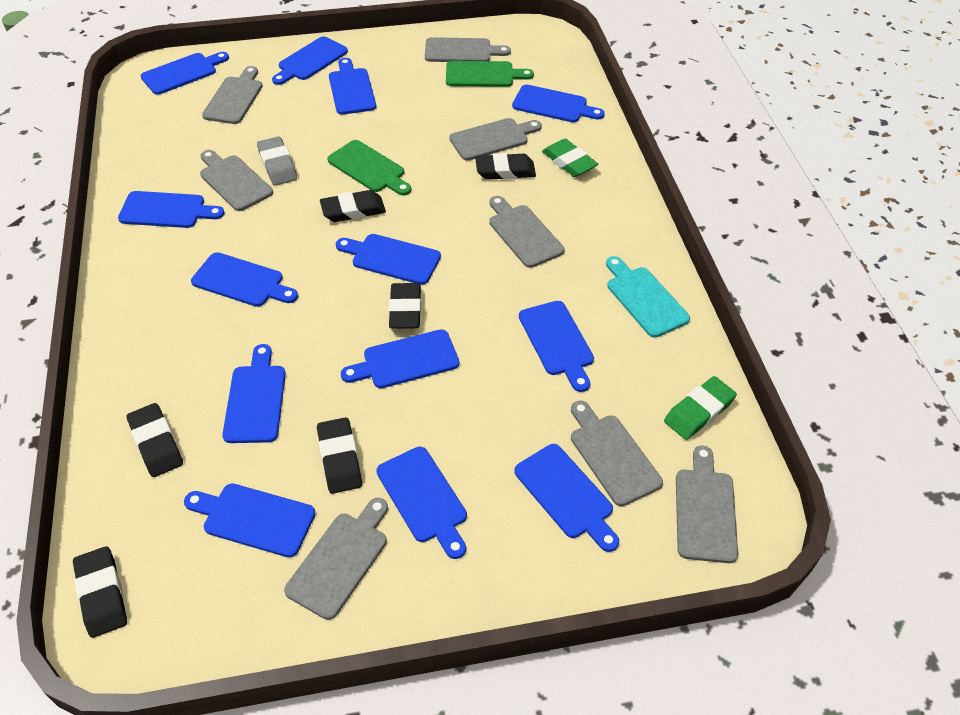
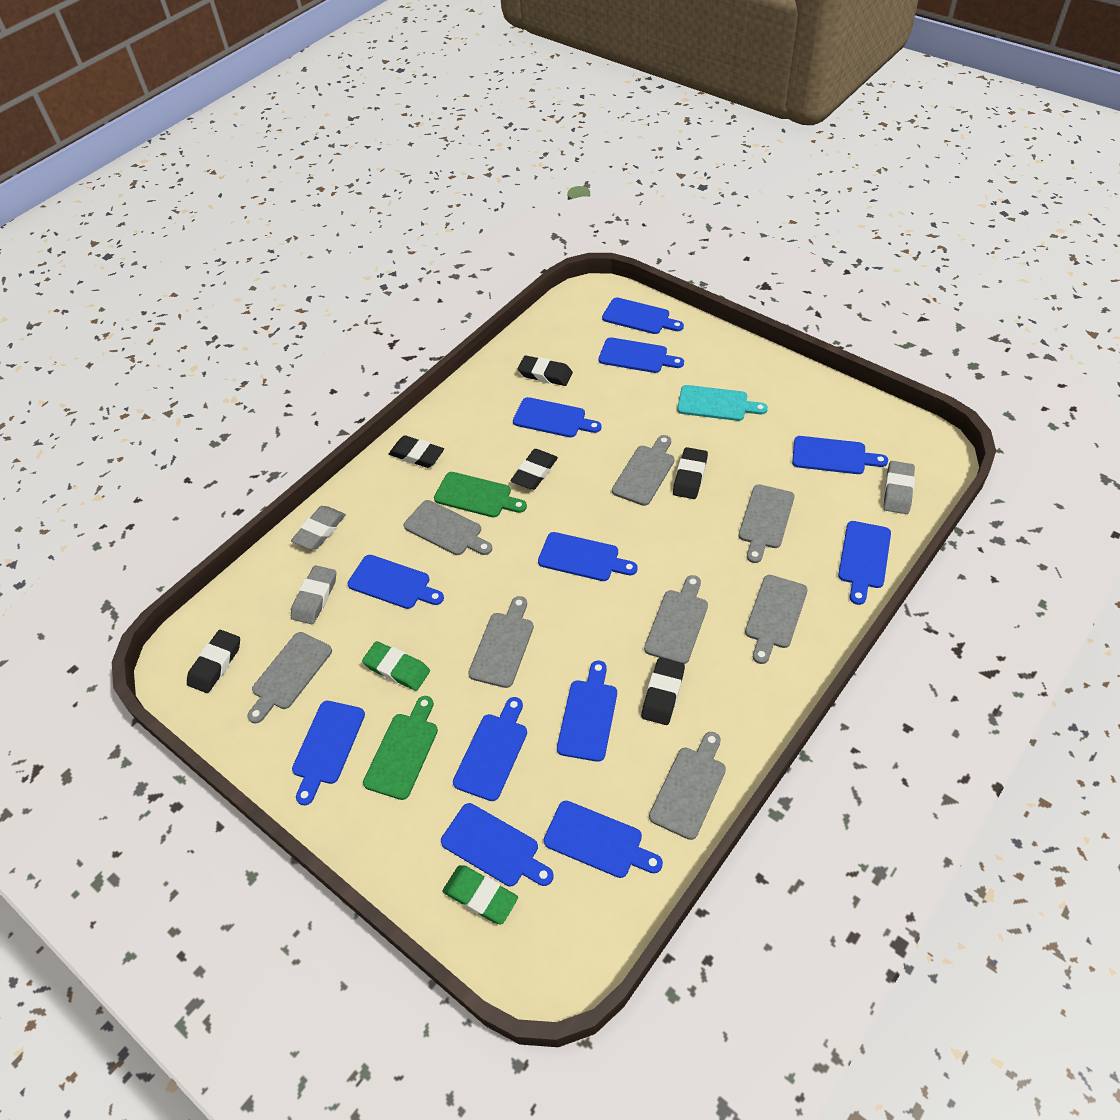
blue cutting board: 13 -> 12
grey eraser: 1 -> 3

